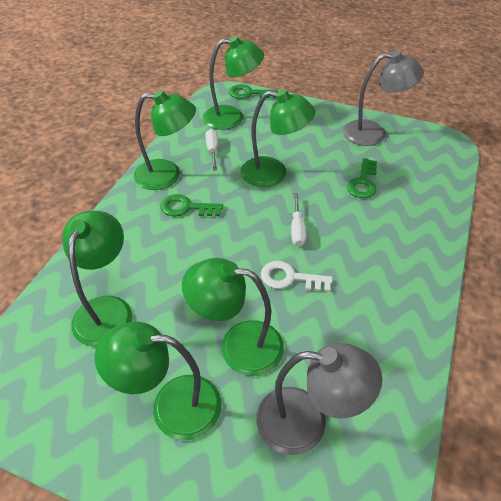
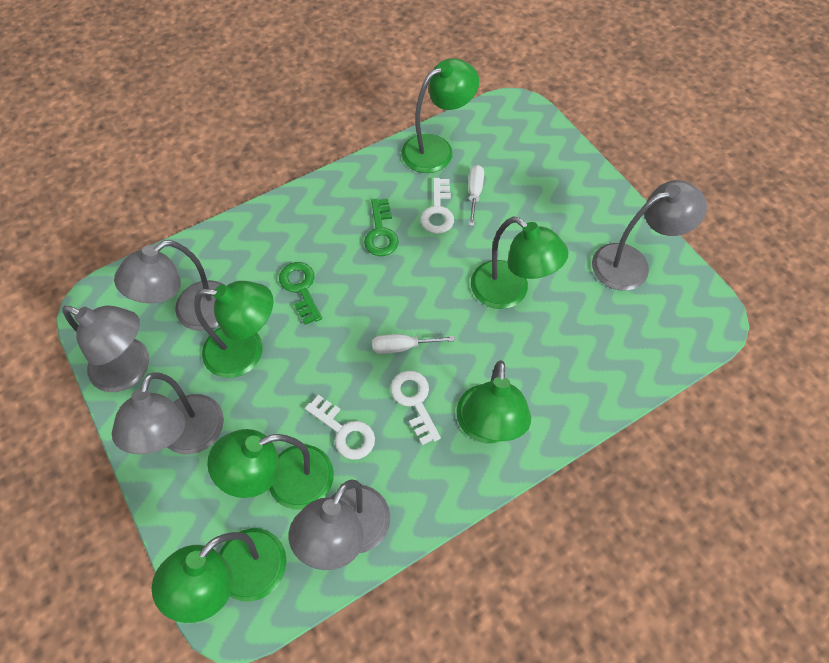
green key: 3 -> 2
grey lamp: 2 -> 5
white key: 1 -> 3

